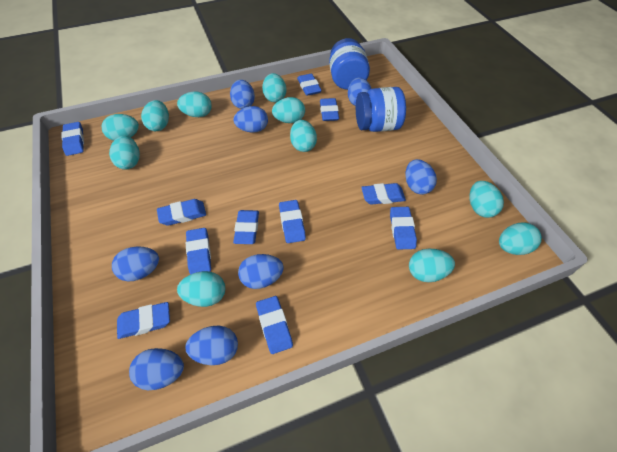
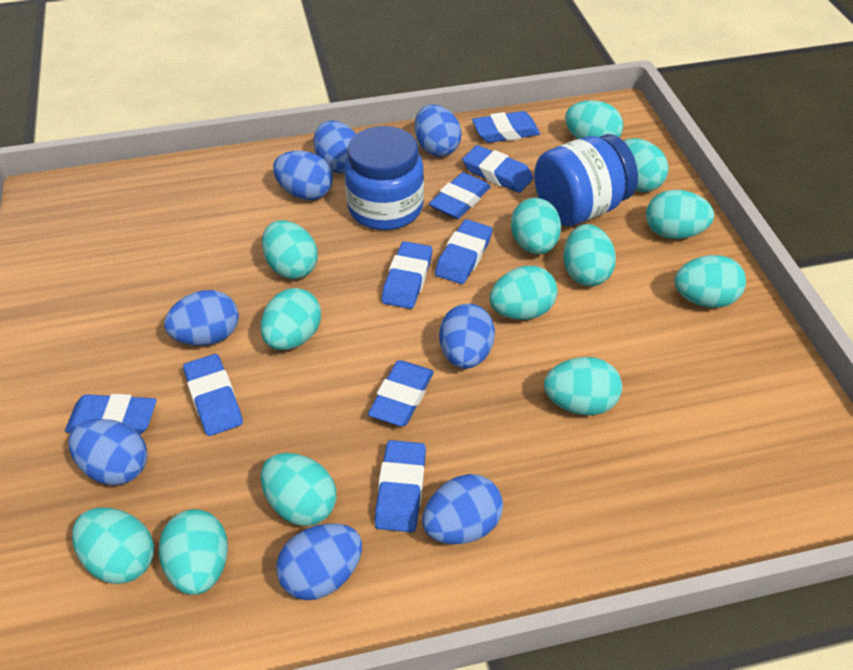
blue eraser: 11 -> 9
turquoise egg: 11 -> 13

